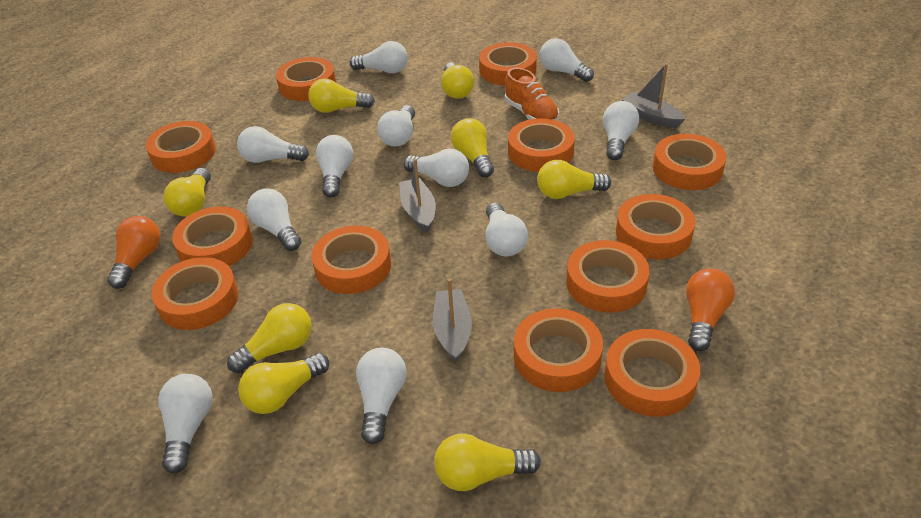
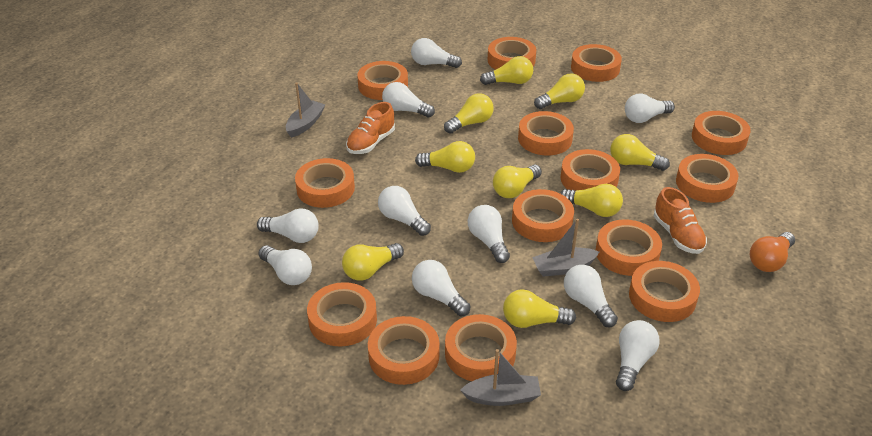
orange light bulb: 2 -> 1
orange shoe: 1 -> 2
orange tape: 12 -> 14
white light bulb: 11 -> 10
yellow light bulb: 8 -> 9

